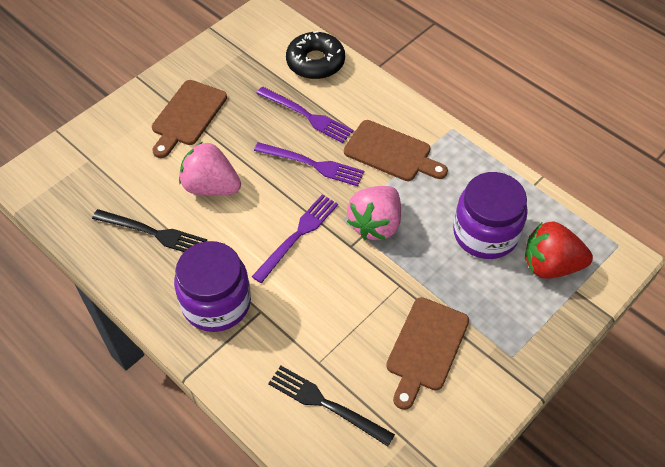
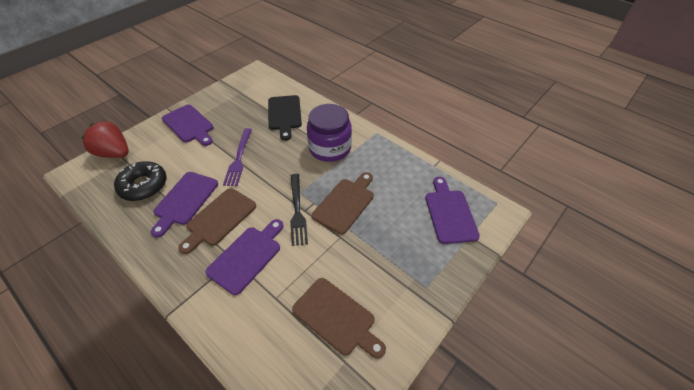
black cutting board: 0 -> 1
black fork: 2 -> 1
pink strawberry: 2 -> 0
purple cutting board: 0 -> 4
purple fork: 3 -> 1
purple jar: 2 -> 1

